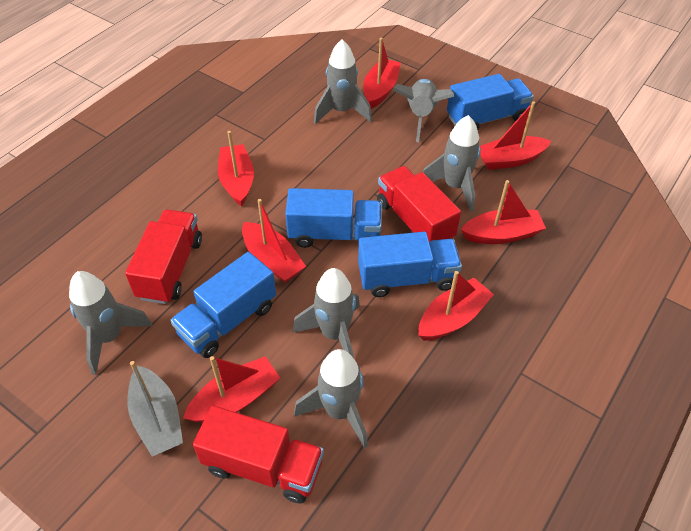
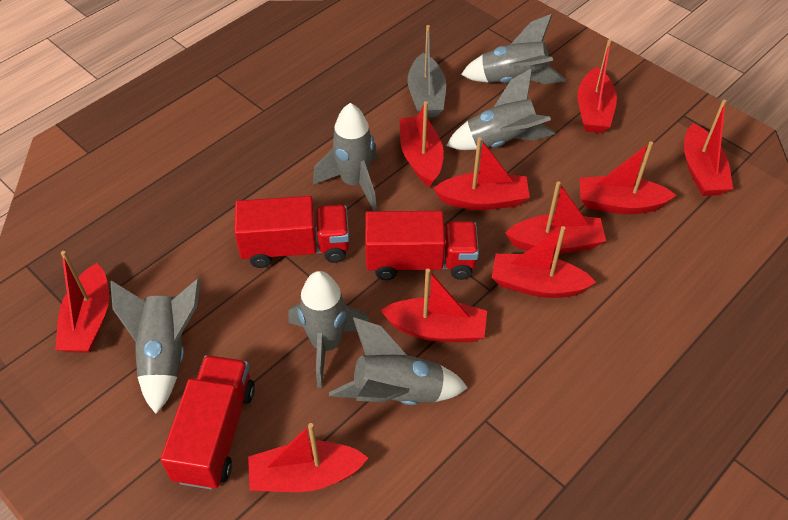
blue truck: 4 -> 0
red boat: 7 -> 10

